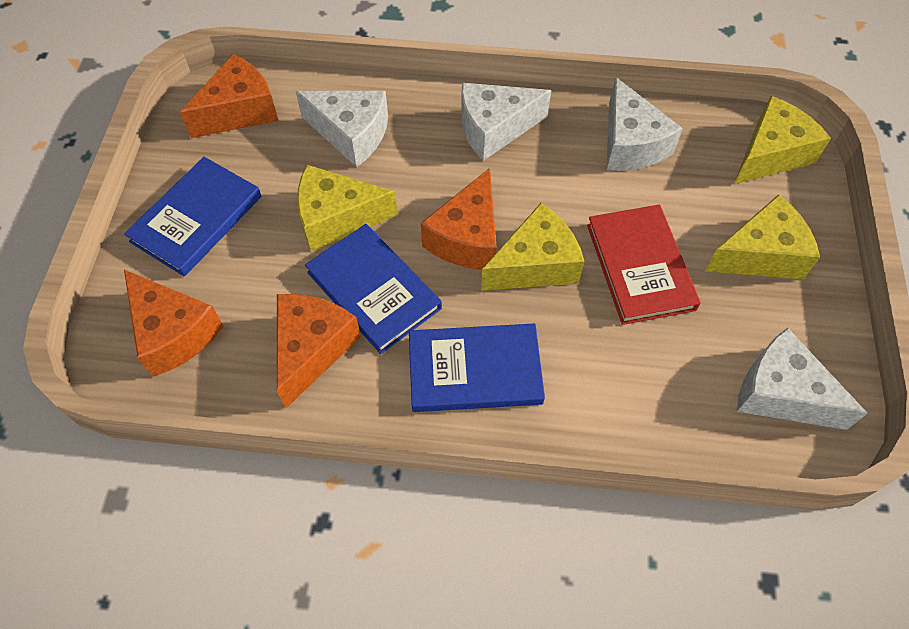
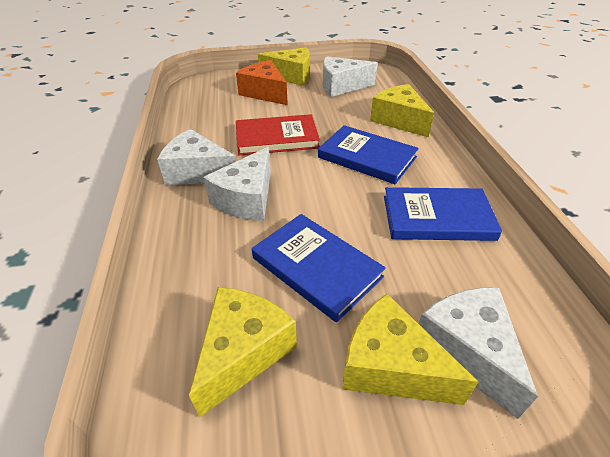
orange cheese: 4 -> 1

